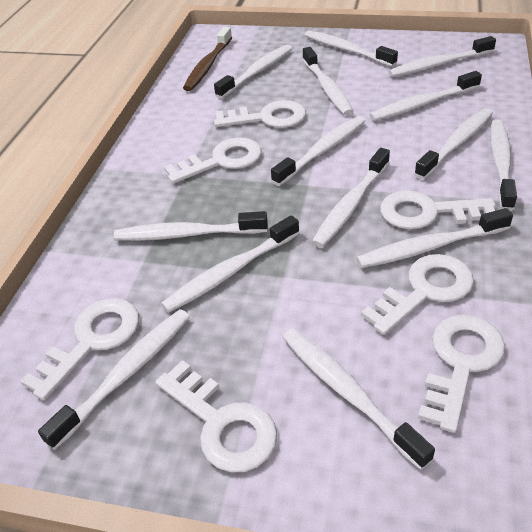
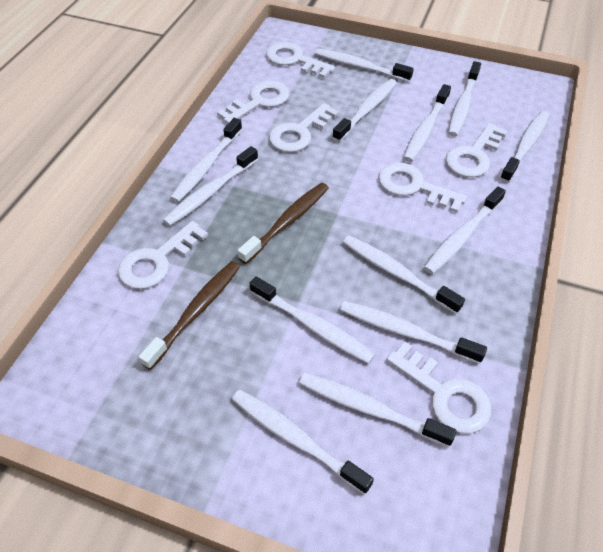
brown toothbrush: 1 -> 2
white toothbrush: 14 -> 13

